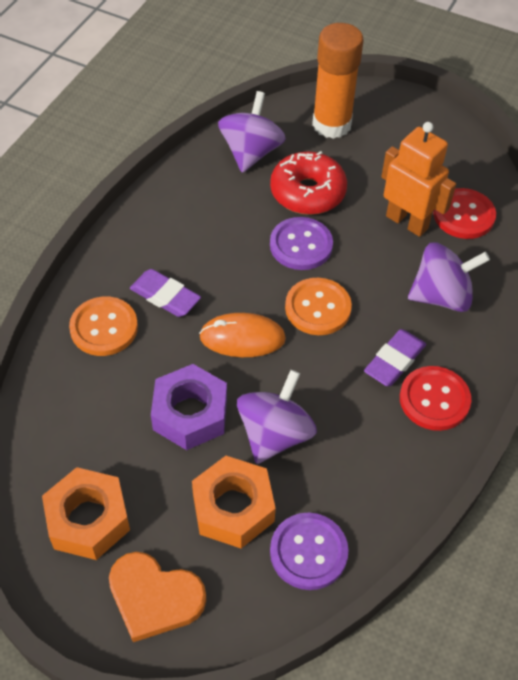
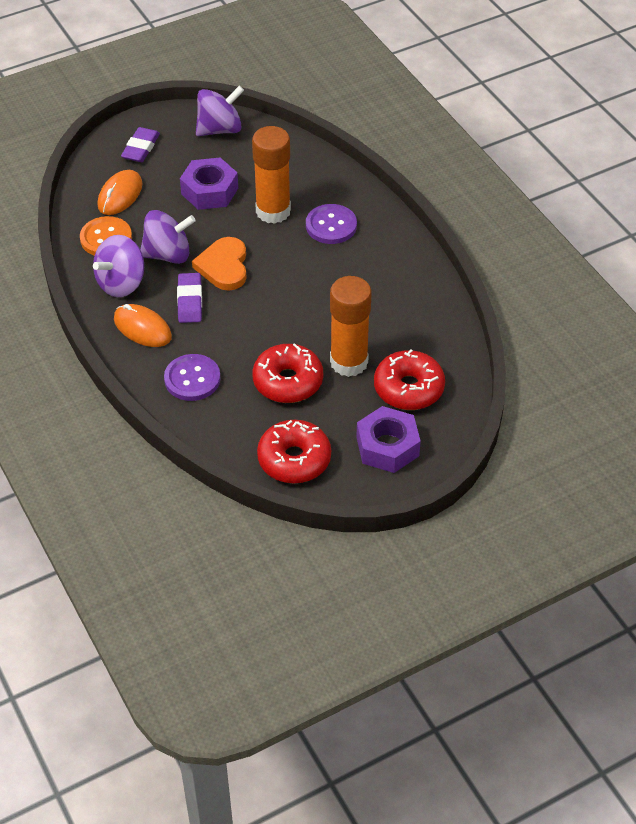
orange button: 2 -> 1
orange glue stick: 1 -> 2
orange mouse: 1 -> 2
orange nut: 2 -> 0
orange robot: 1 -> 0
purple nut: 1 -> 2
red button: 2 -> 0
red donut: 1 -> 3

